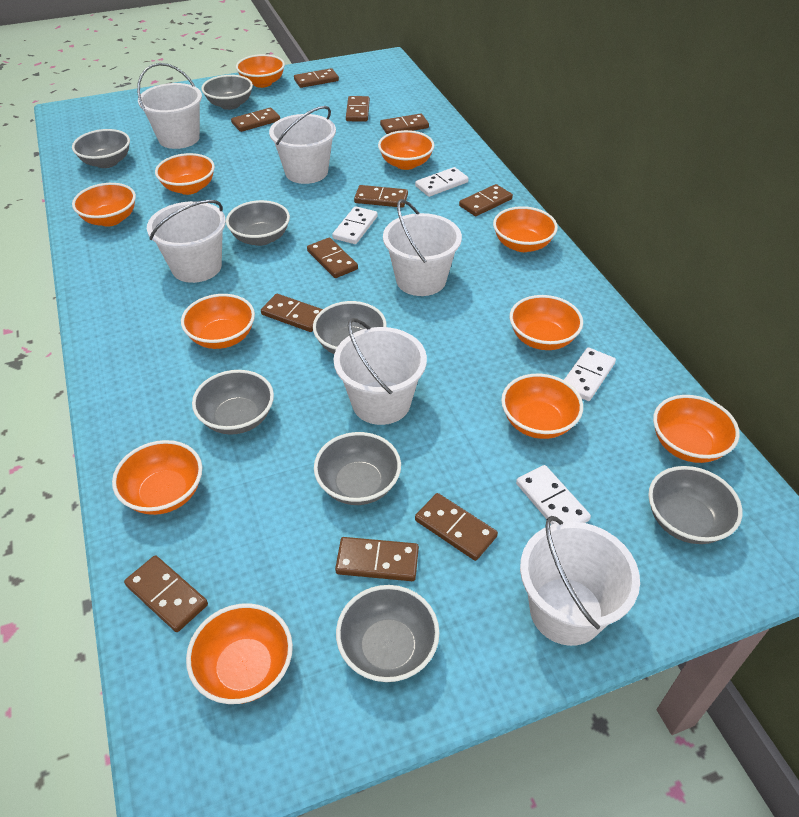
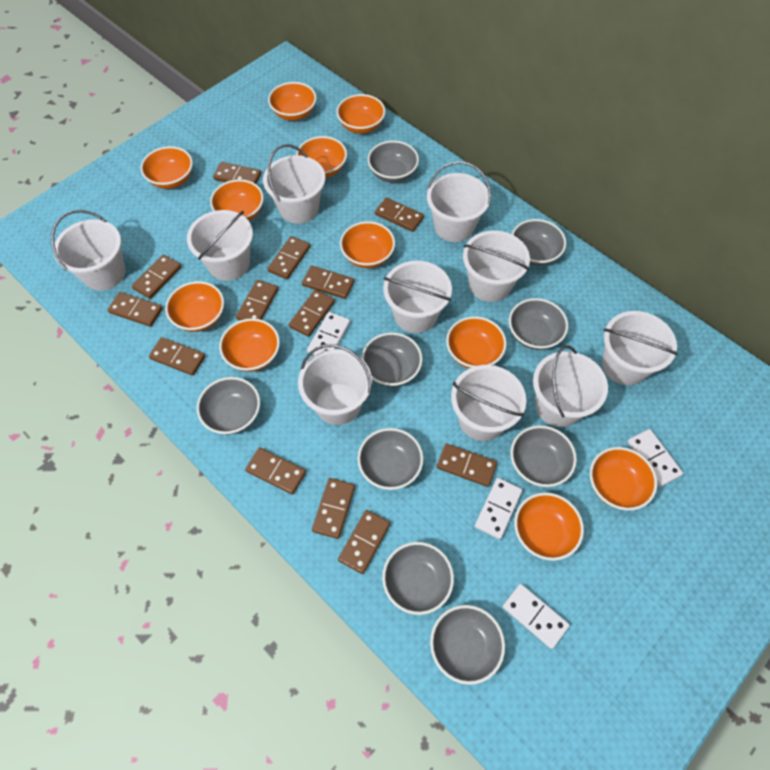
brown domino: 11 -> 13
grey bowl: 8 -> 9
white bucket: 6 -> 10

